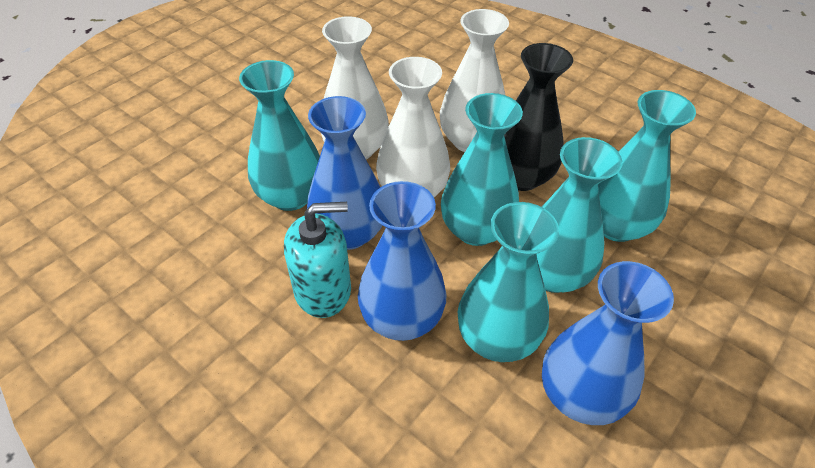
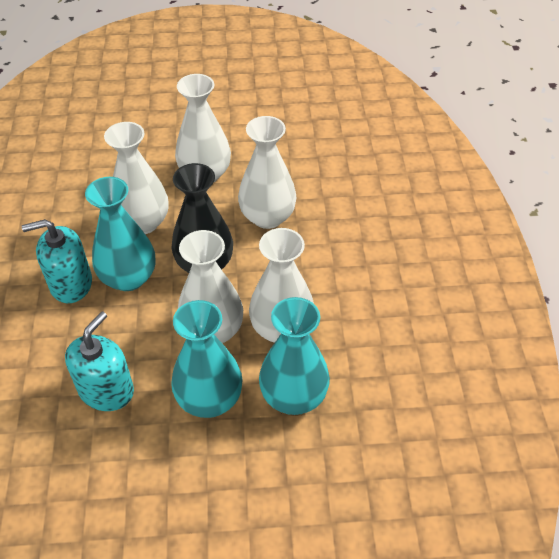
blue vase: 3 -> 0
turquoise soap dispenser: 1 -> 2
turquoise vase: 5 -> 3
white vase: 3 -> 5

